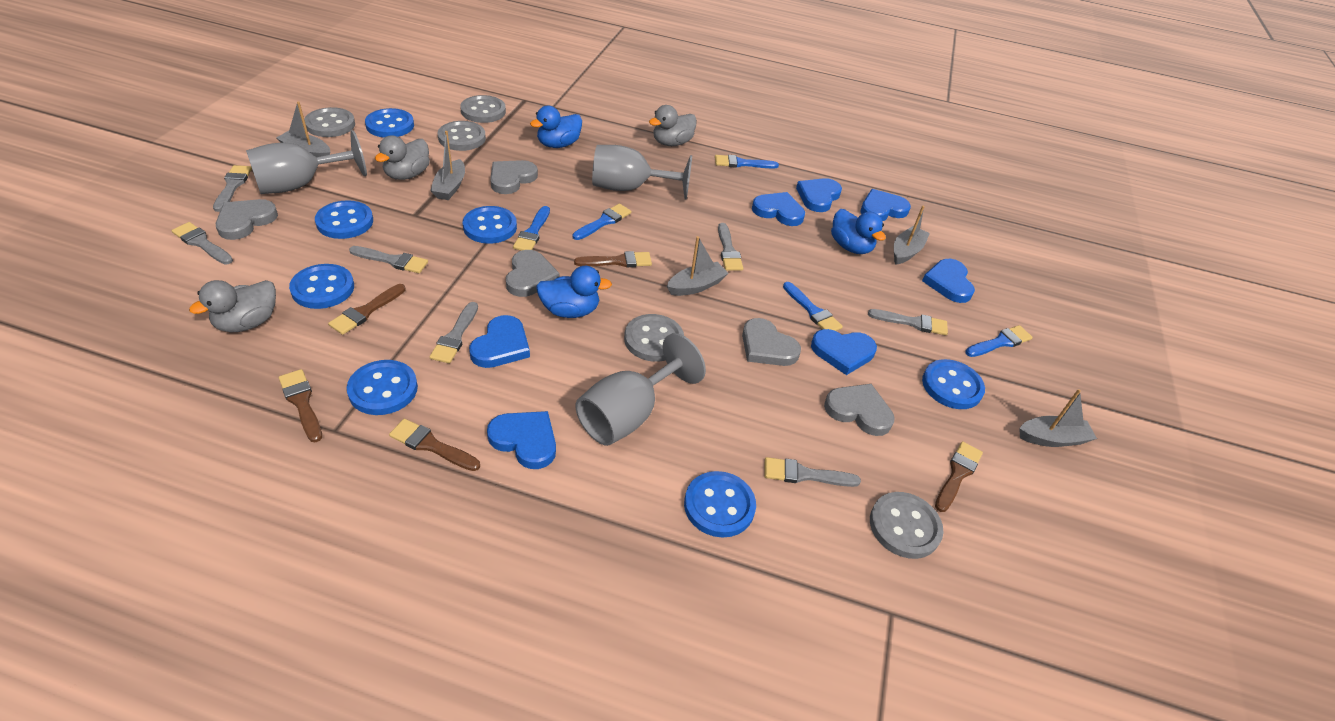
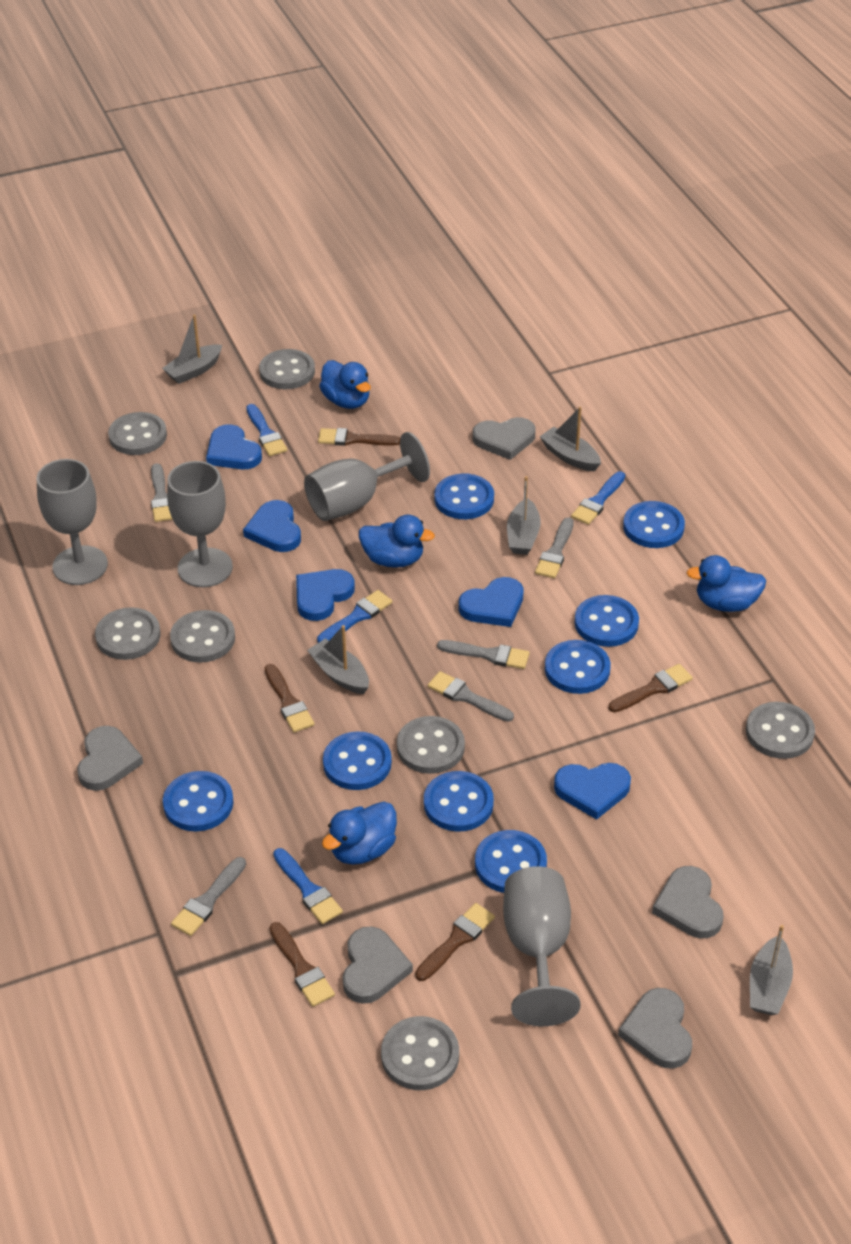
blue brush: 5 -> 4
blue button: 7 -> 8
blue duck: 3 -> 4
blue heart: 7 -> 5
grey brush: 7 -> 5
grey button: 5 -> 7
grey duck: 3 -> 0
grey goblet: 3 -> 4

